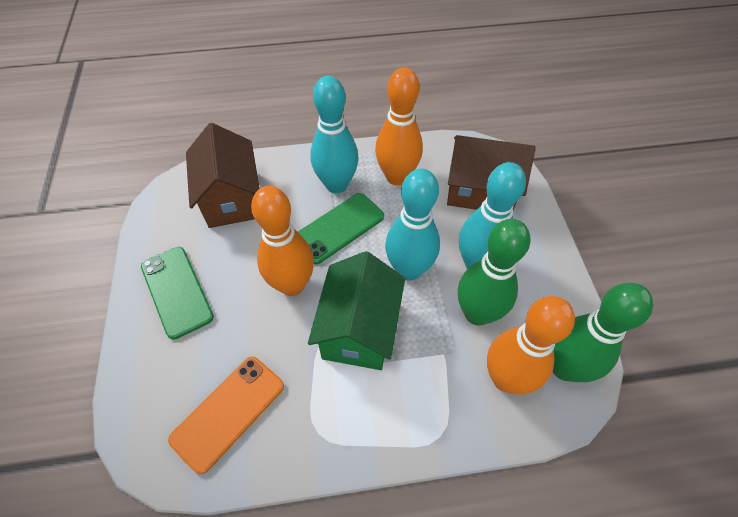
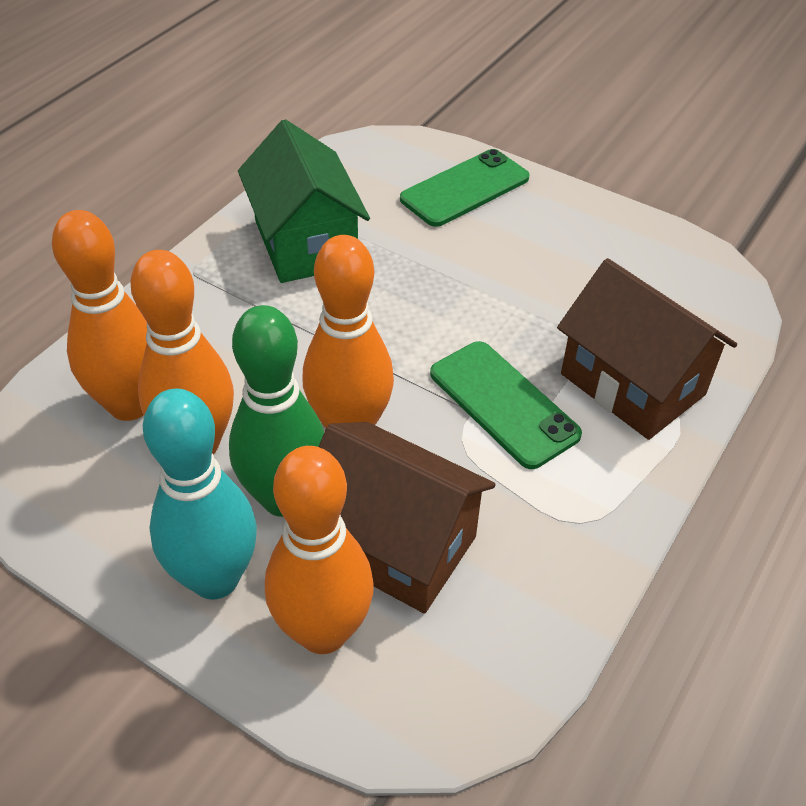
green bowling pin: 2 -> 1
orange bowling pin: 3 -> 4
orange phone: 1 -> 0
turquoise bowling pin: 3 -> 1

